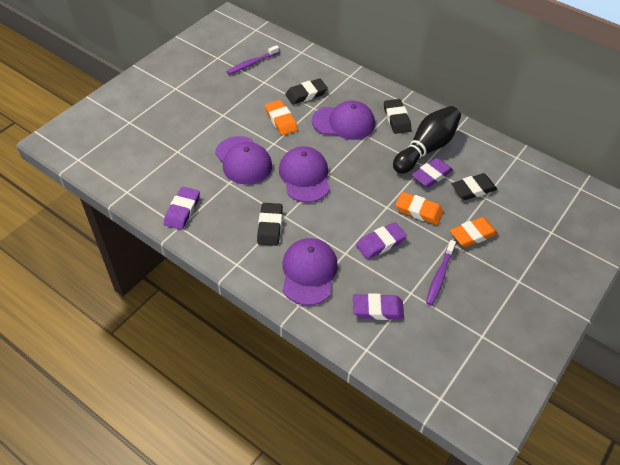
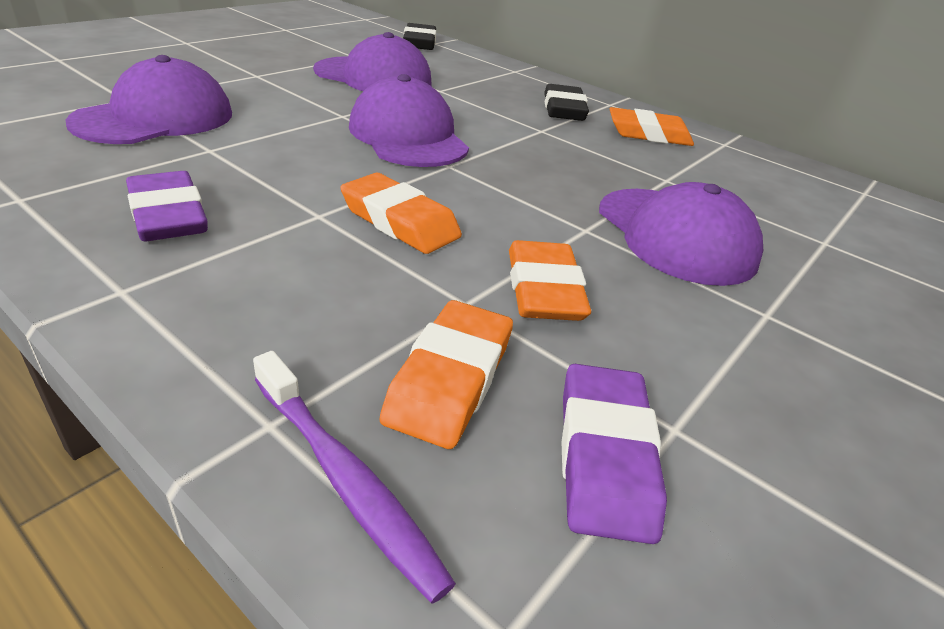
black bowling pin: 1 -> 0
black eraser: 4 -> 2
orange eraser: 3 -> 4
purple eraser: 4 -> 2
purple toothbrush: 2 -> 1

